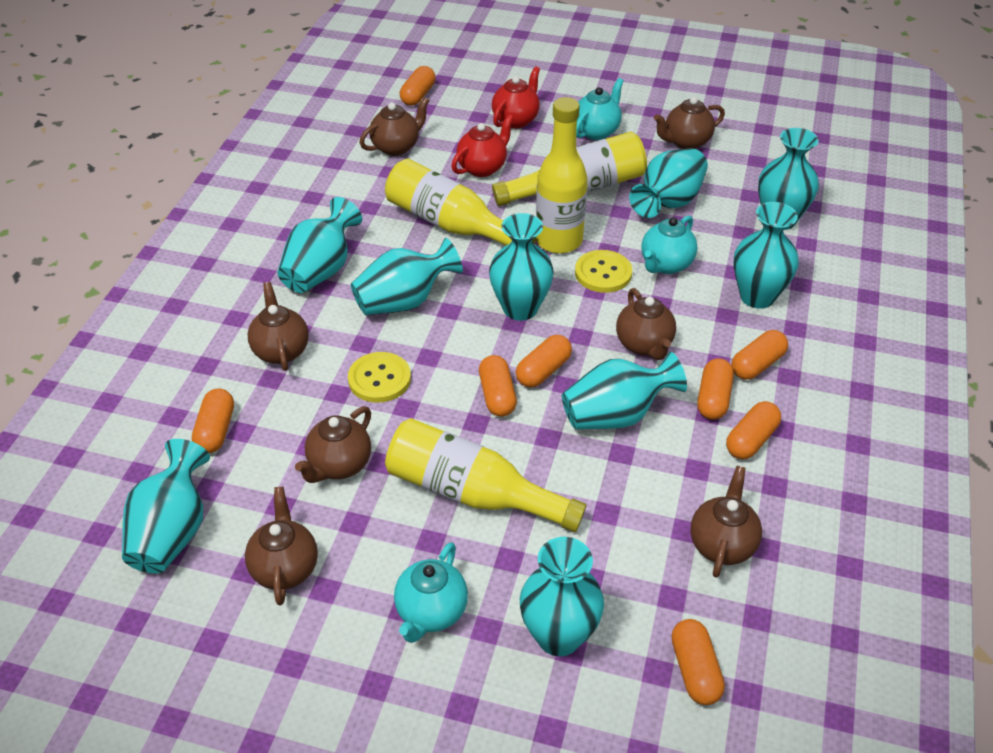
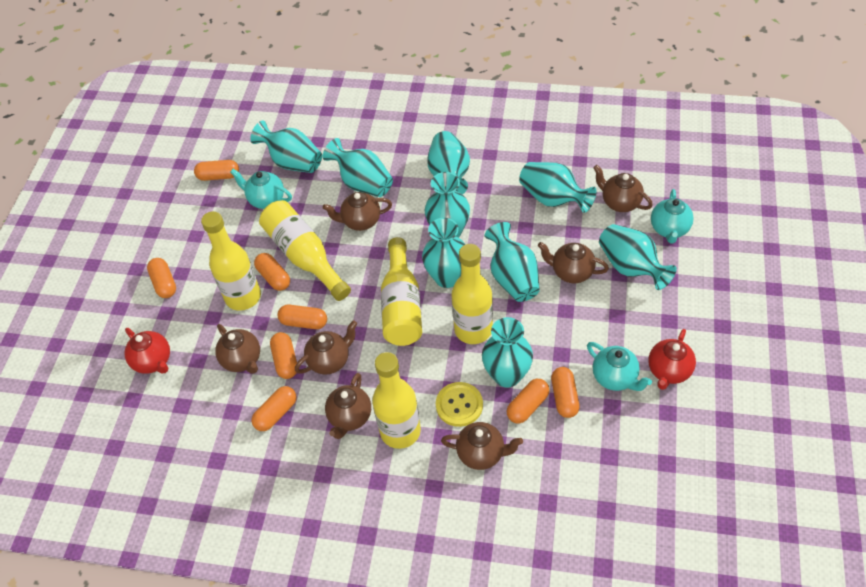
yellow bottle: 4 -> 5
yellow button: 2 -> 1

